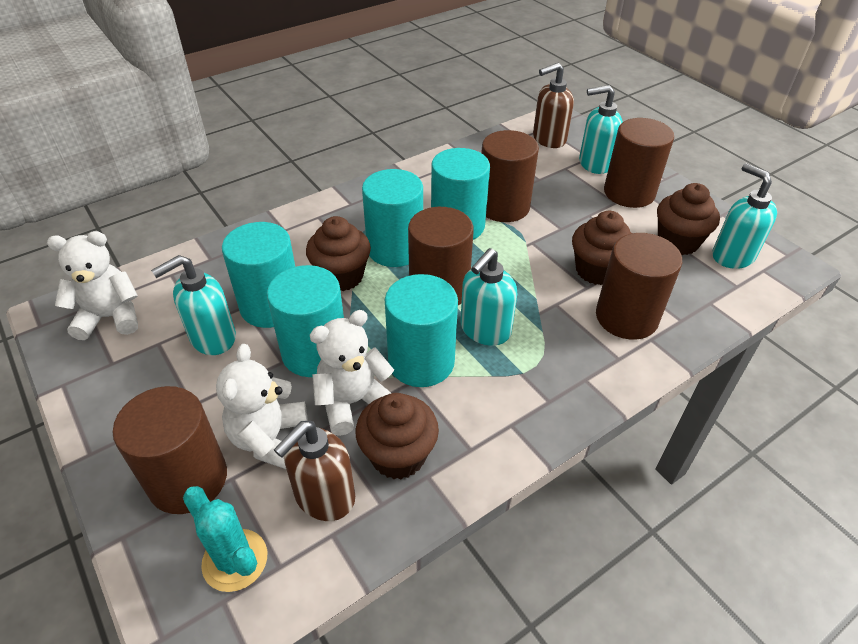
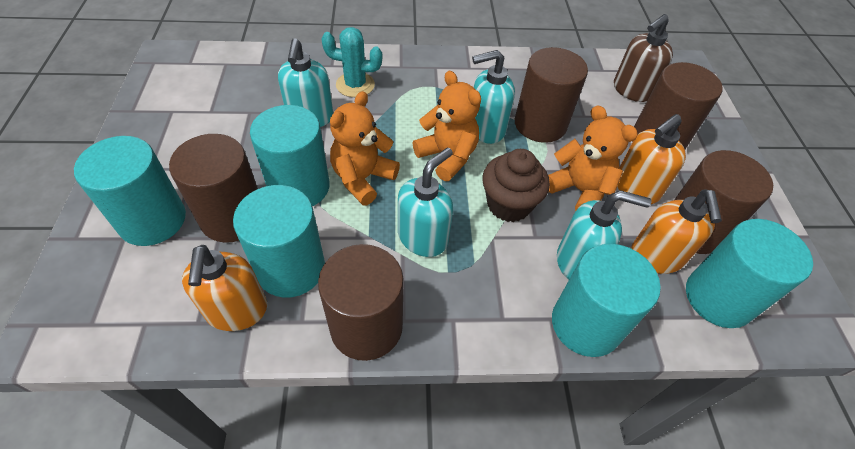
brown cupcake: 4 -> 1
brown soap dispenser: 2 -> 1
orange soap dispenser: 0 -> 3
orange teddy bear: 0 -> 3
white teddy bear: 3 -> 0

